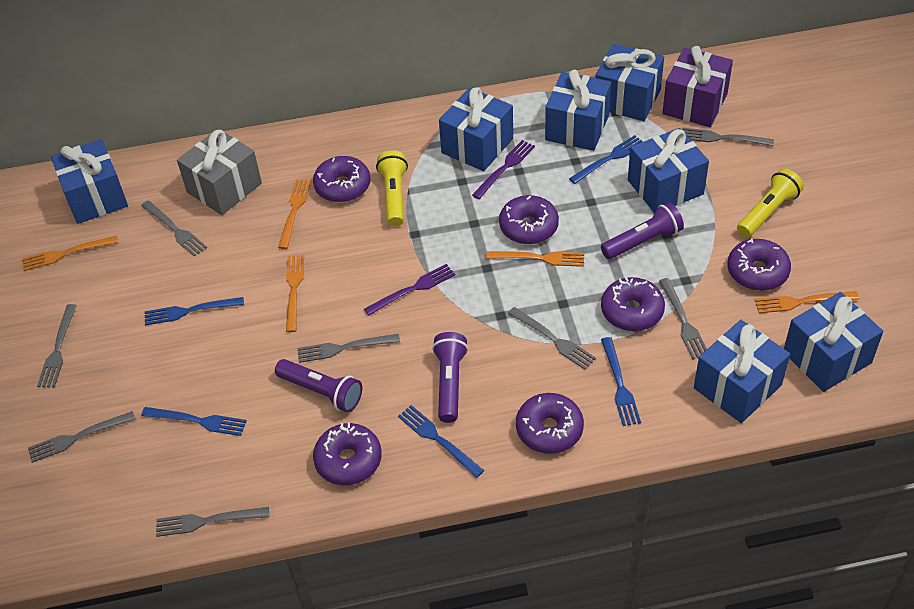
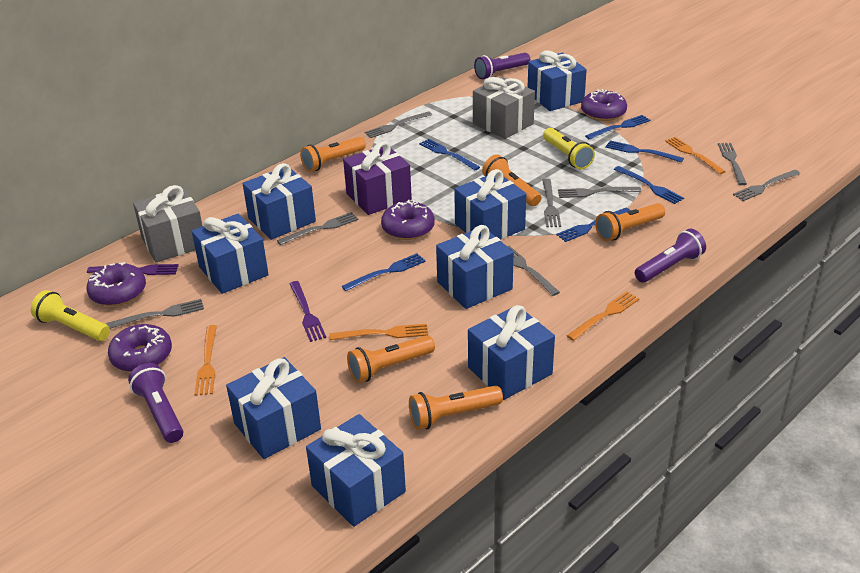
blue fork: 5 -> 6
blue gift: 7 -> 8
grey gift: 1 -> 2
orange flashlight: 0 -> 5
orange fork: 5 -> 4
purple donut: 6 -> 4

